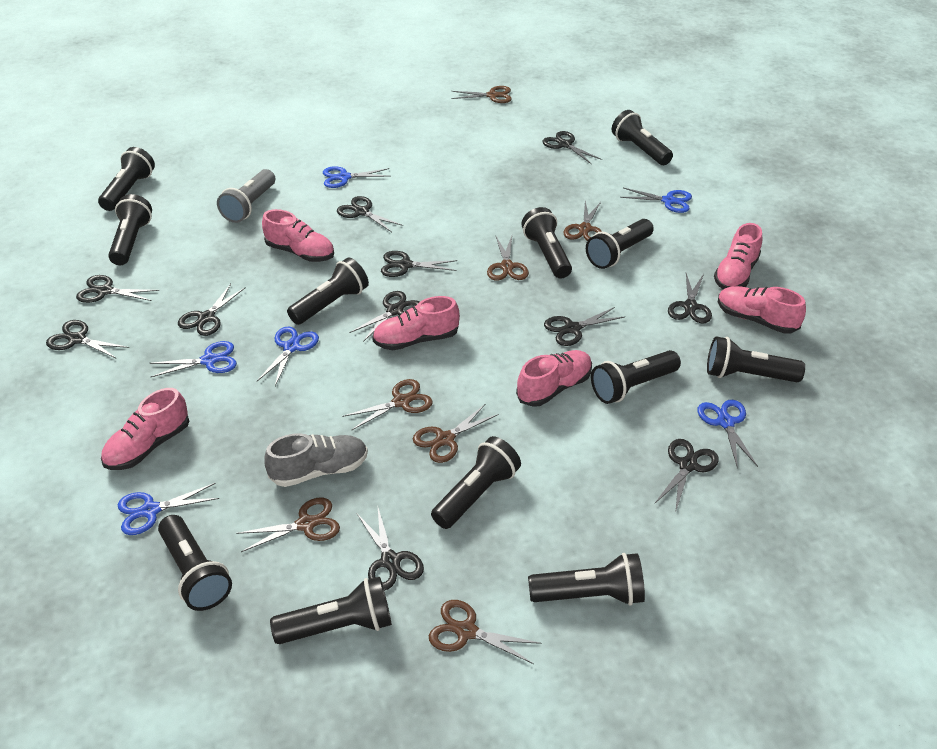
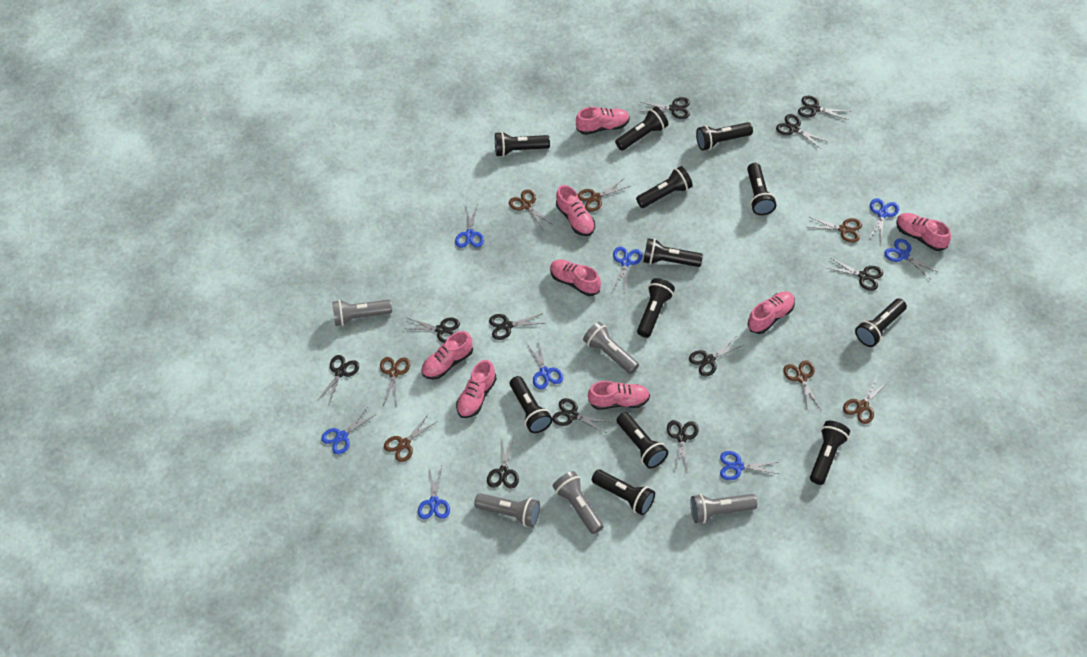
blue scissors: 6 -> 8
grey flashlight: 1 -> 5
grey shoe: 1 -> 0
pink shoe: 6 -> 8

